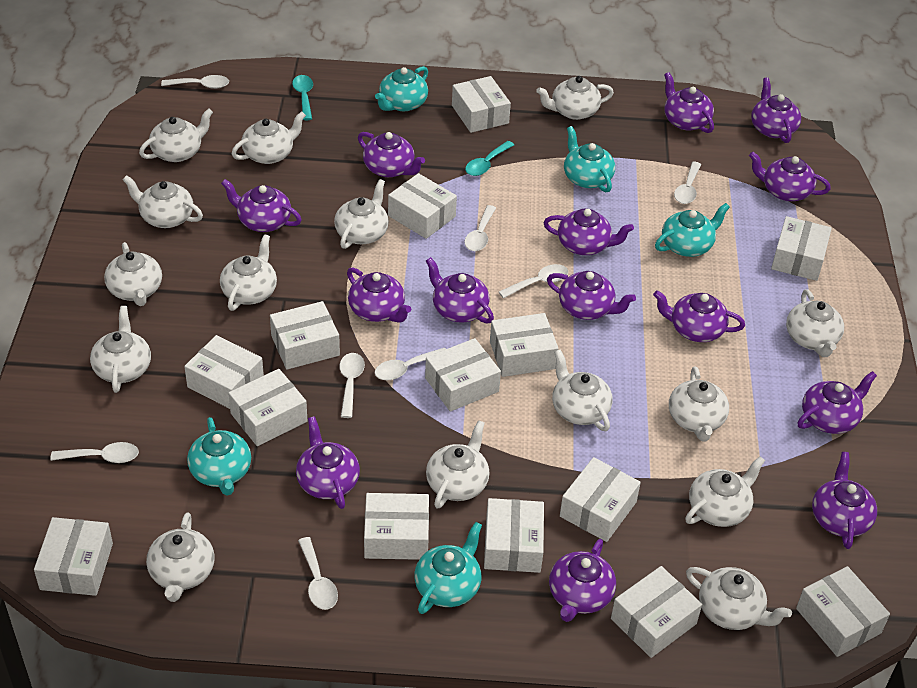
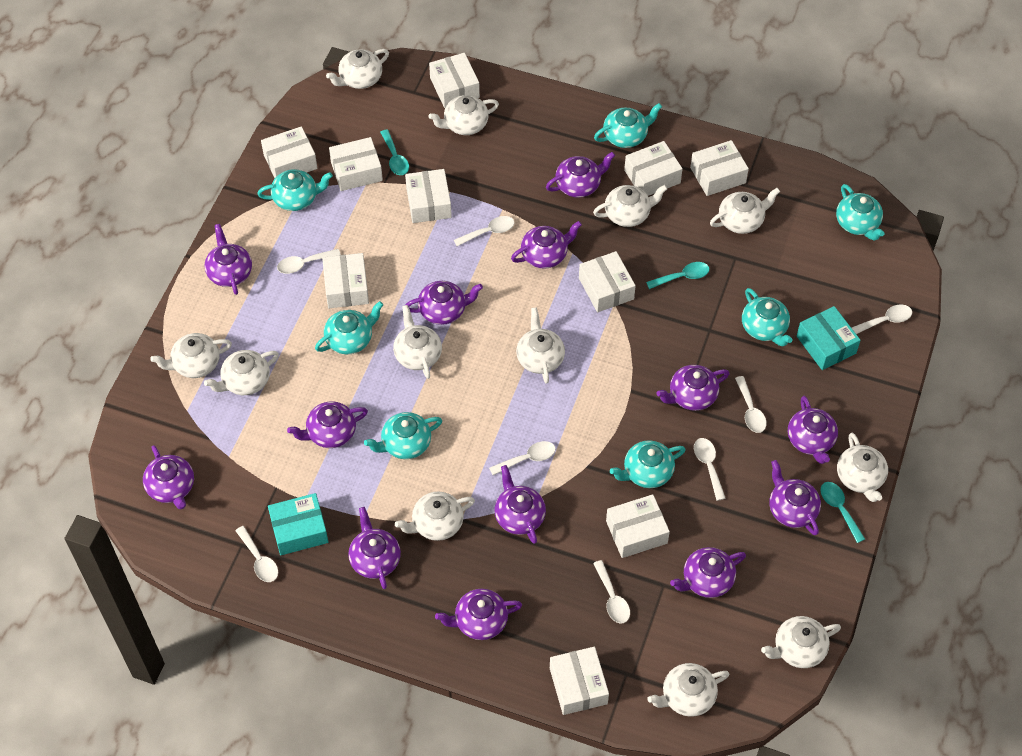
purple teapot: 14 -> 13
turquoise box: 0 -> 2
turquoise spoon: 2 -> 3
turquoise teapot: 5 -> 7
white box: 14 -> 10
white teapot: 15 -> 12

